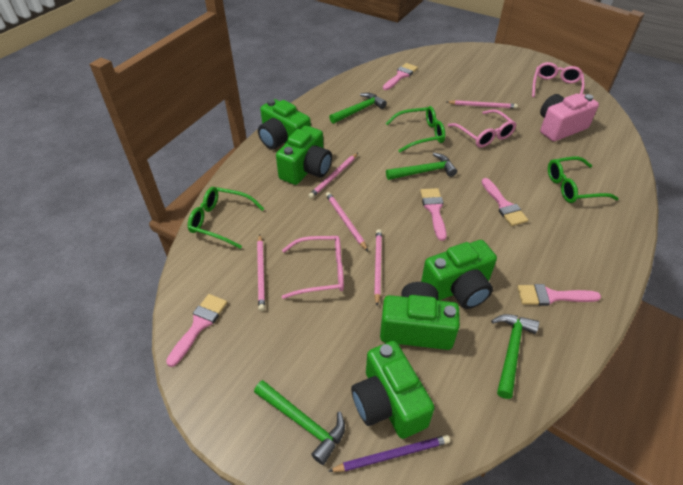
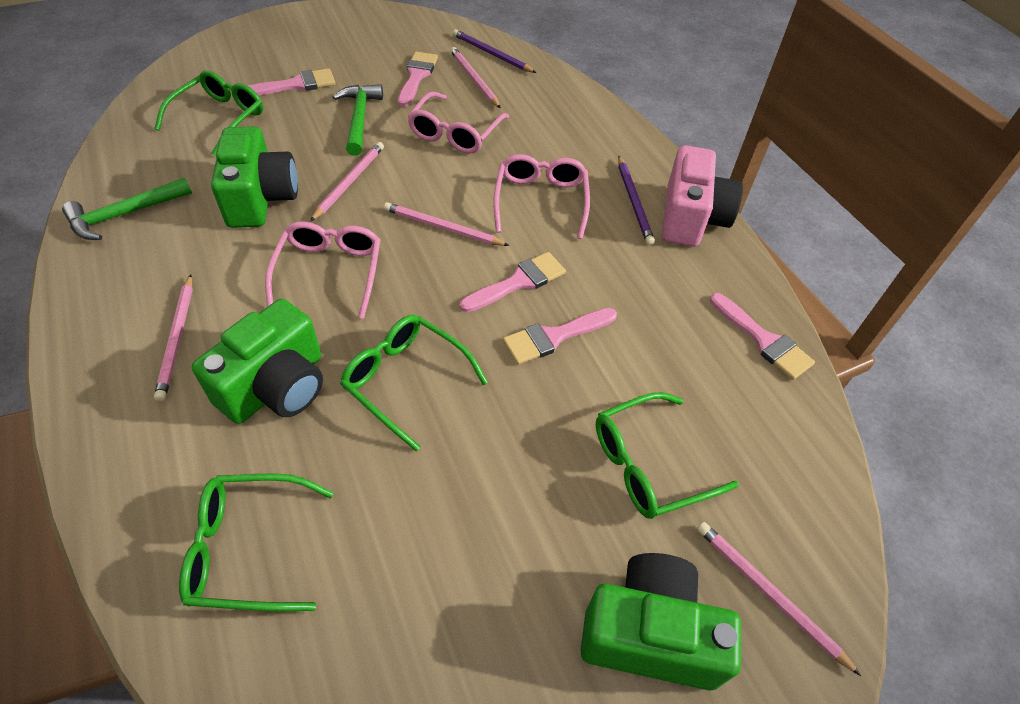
green camera: 5 -> 3
green glasses: 3 -> 4
green hammer: 4 -> 2
purple pencil: 1 -> 2

